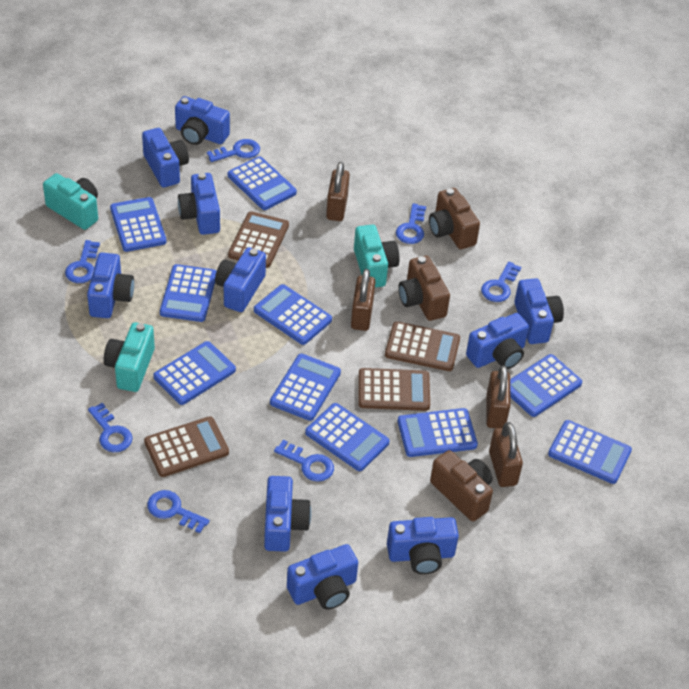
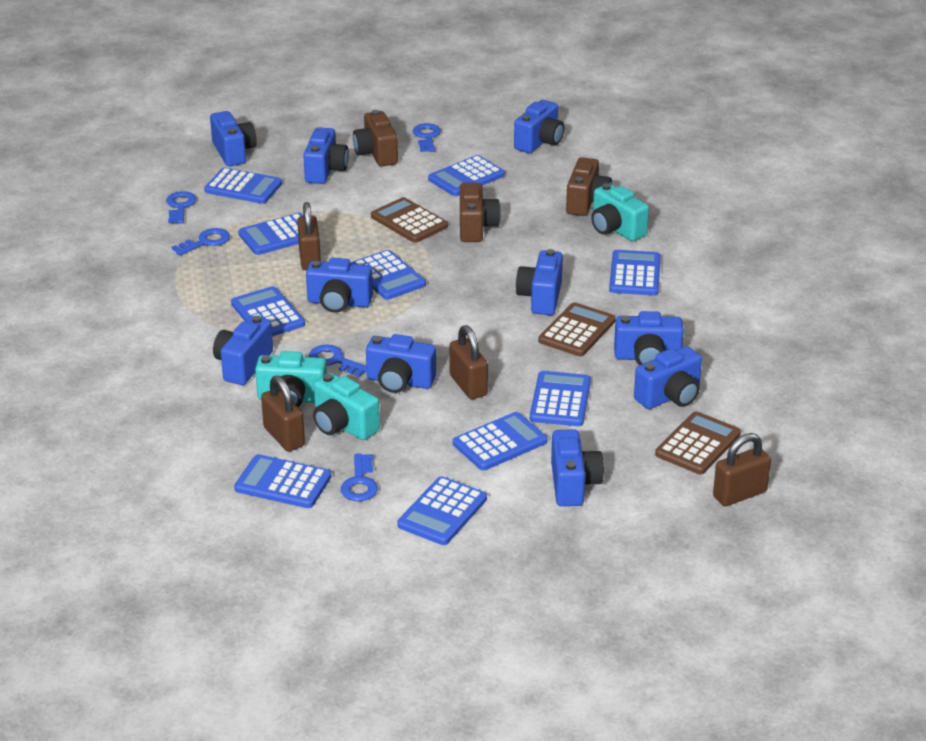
blue key: 7 -> 5
brown calculator: 4 -> 3

